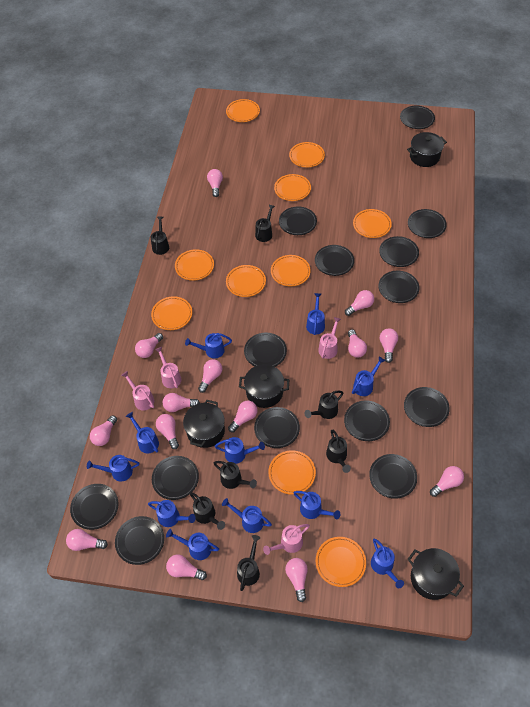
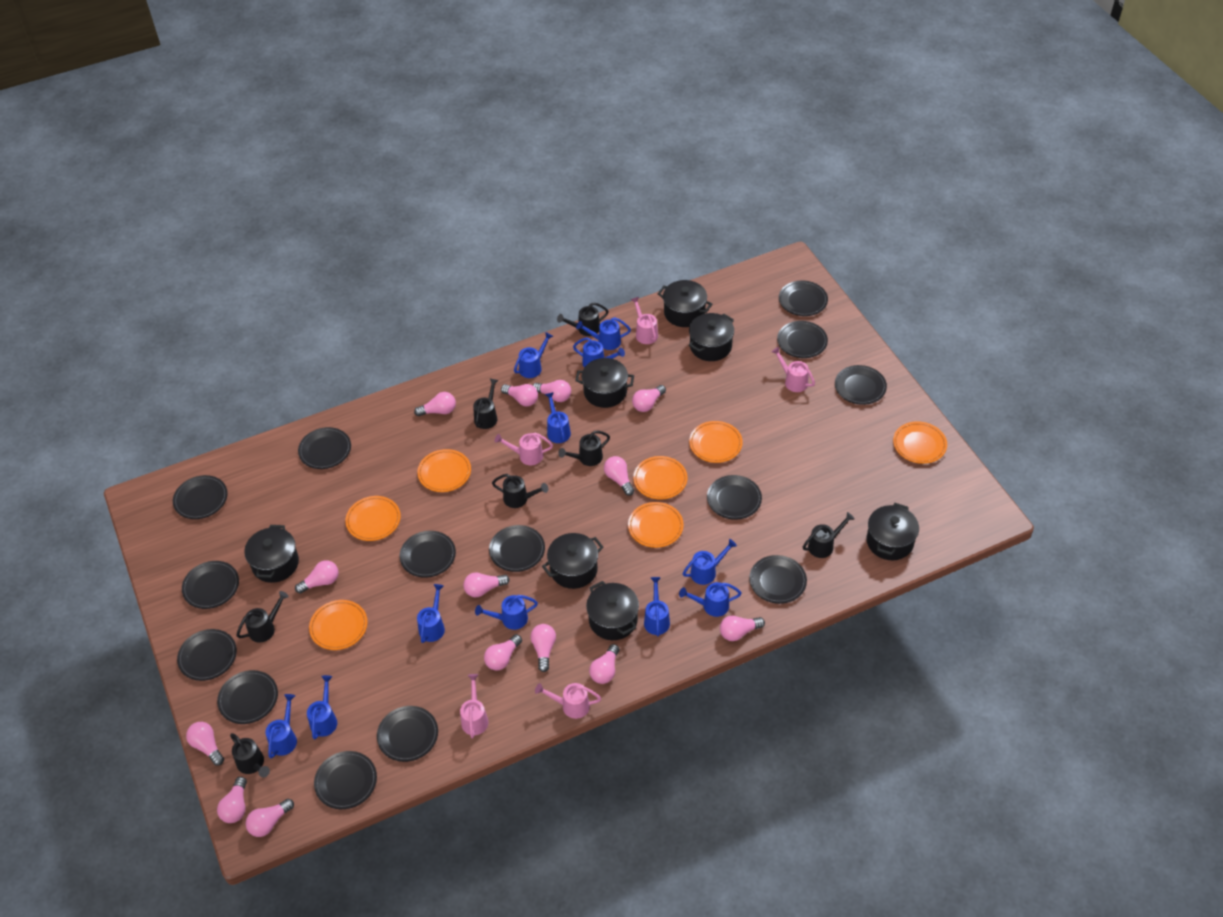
black pot: 4 -> 7
orange plate: 10 -> 7
pink watering can: 4 -> 5

